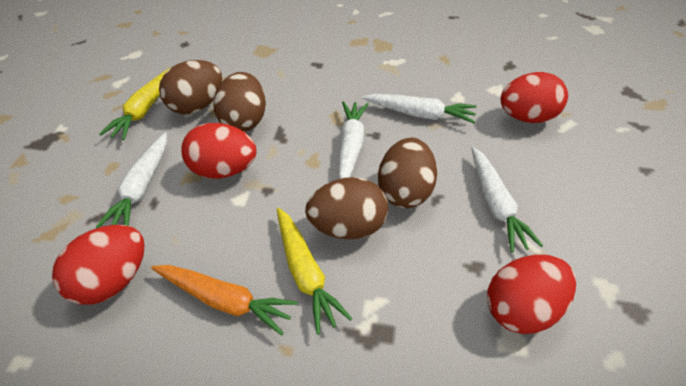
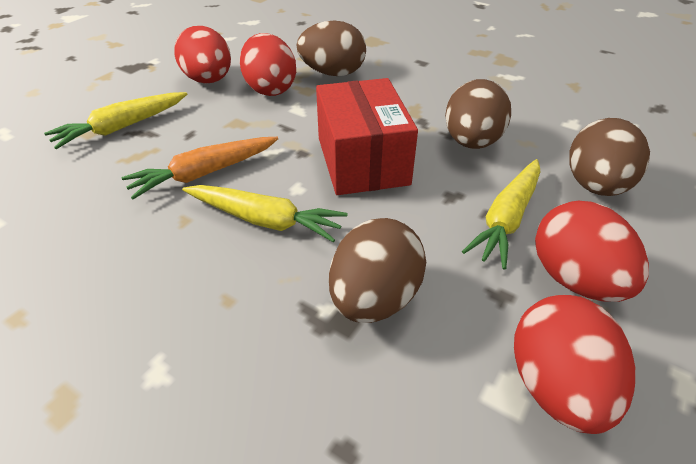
red box: 0 -> 1
white carrot: 4 -> 0
yellow carrot: 2 -> 3

